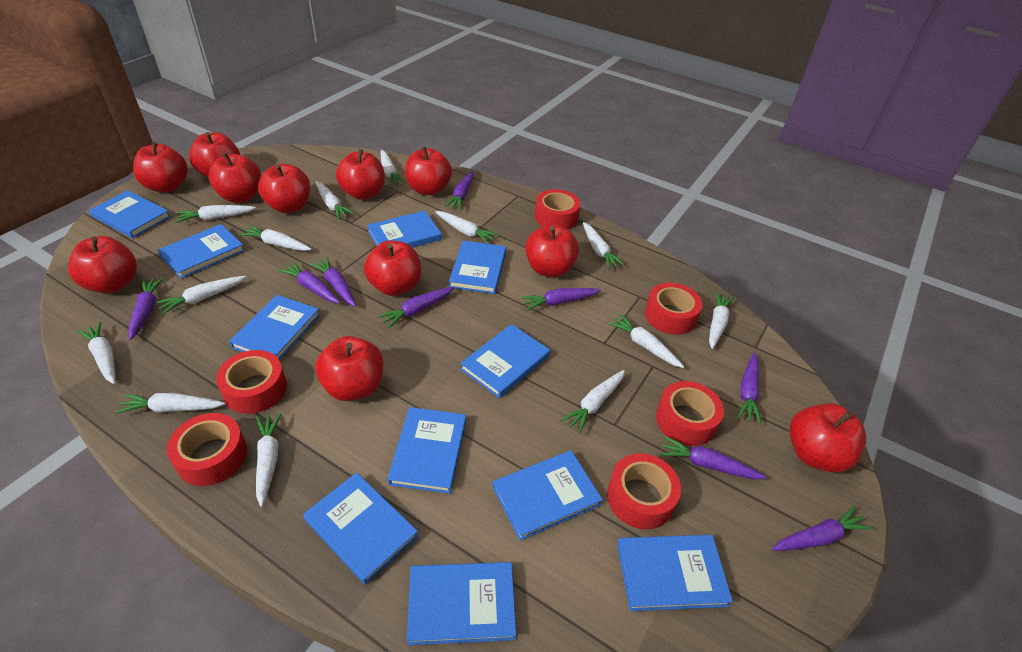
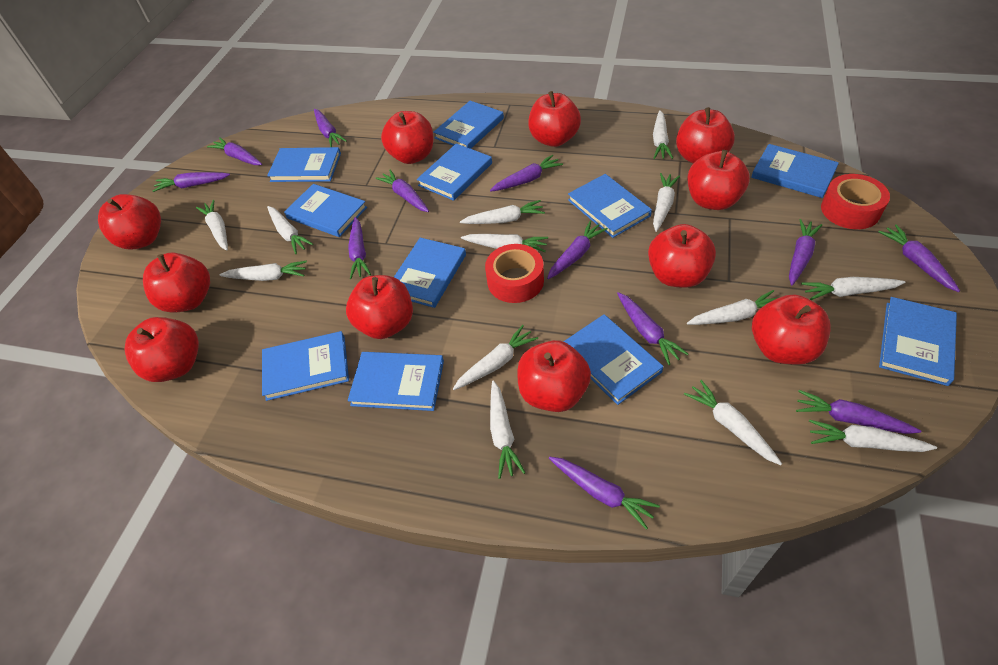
purple carrot: 9 -> 12
red tape: 6 -> 2

